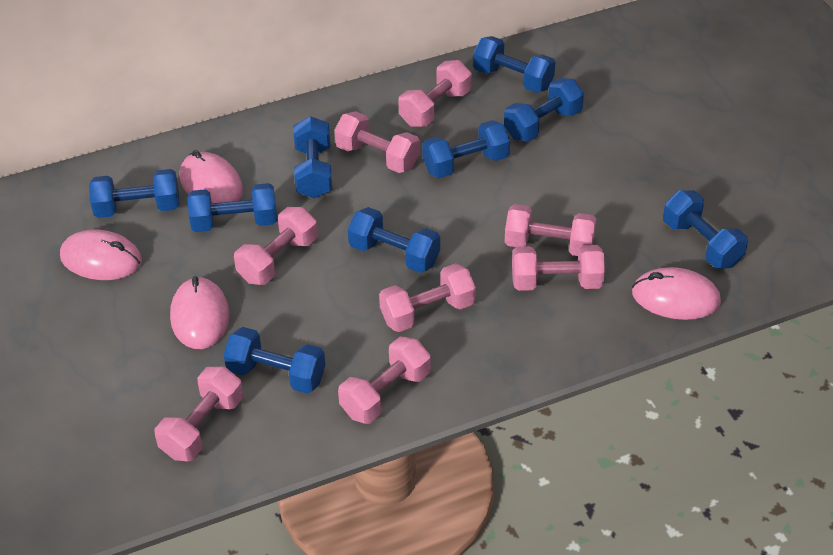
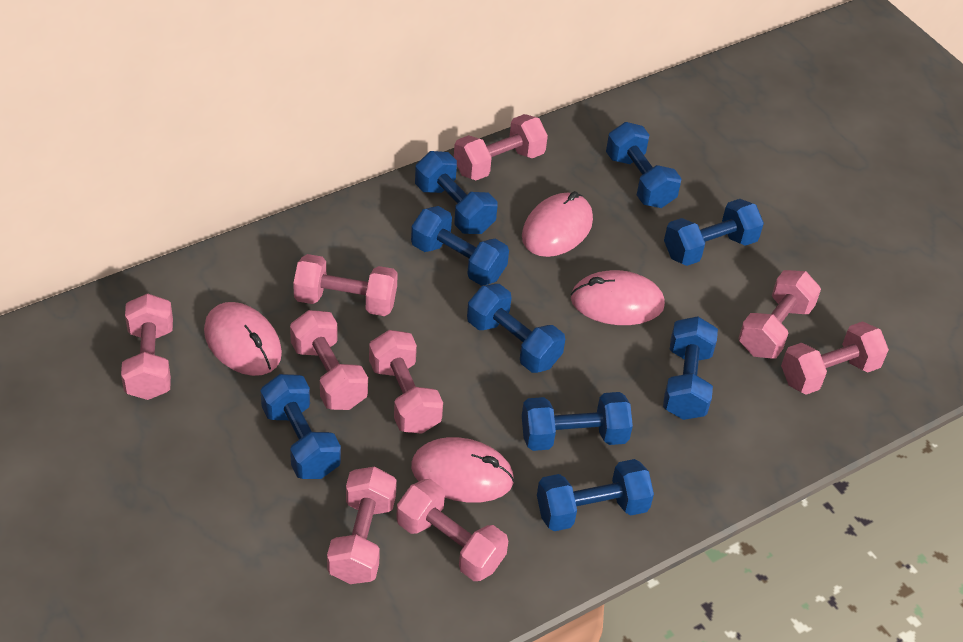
pink dumbbell: 8 -> 9

